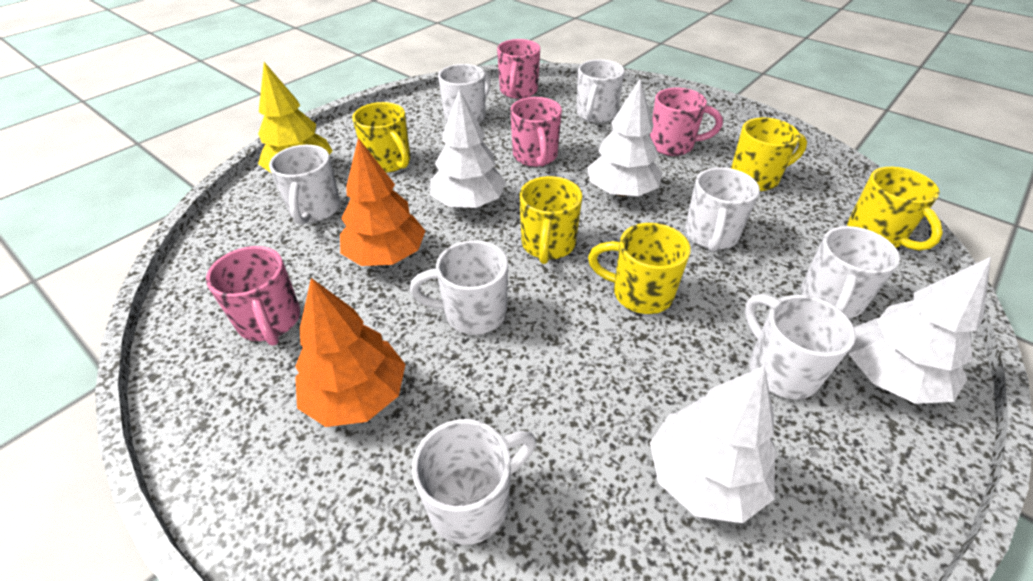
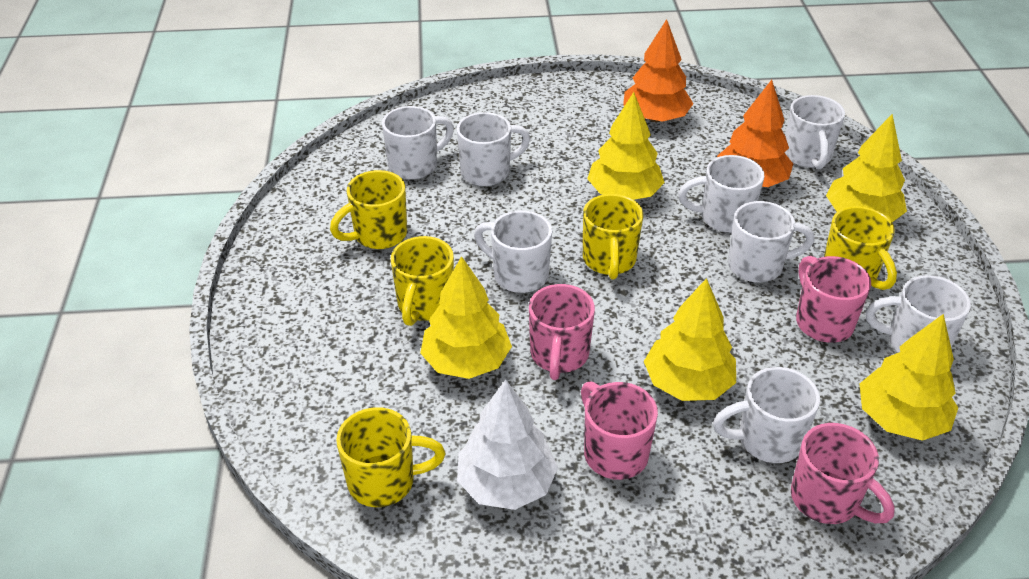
white tree: 4 -> 1
yellow tree: 1 -> 5

